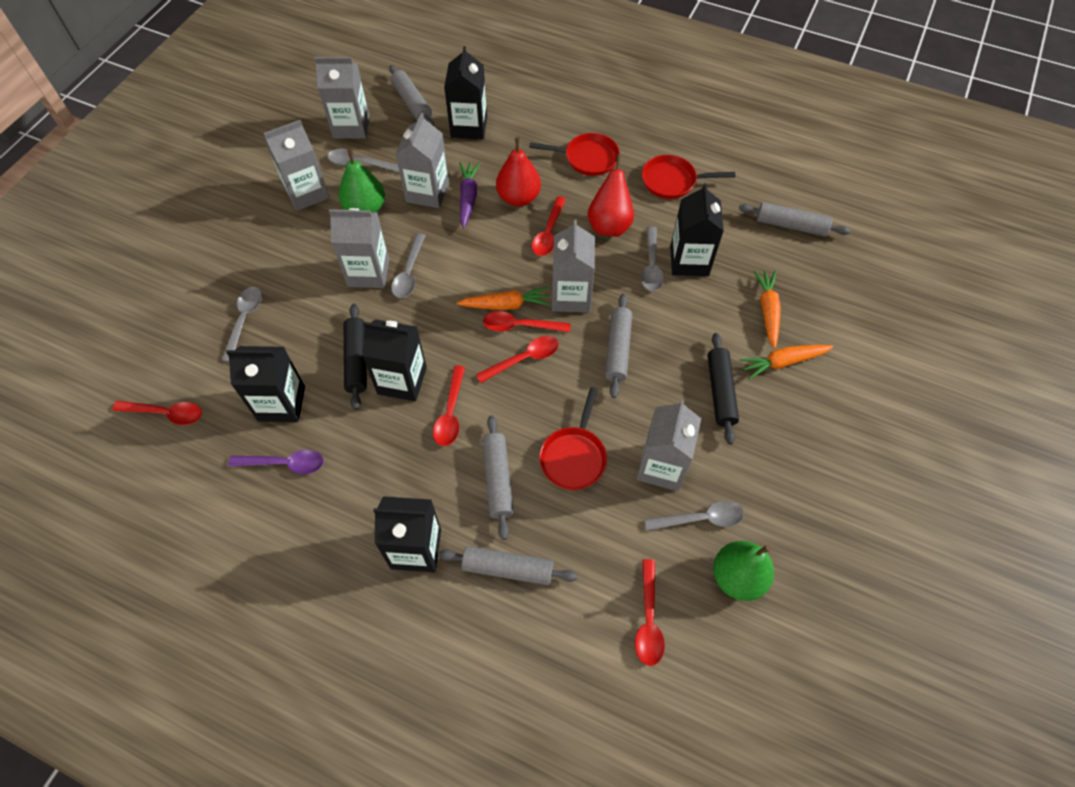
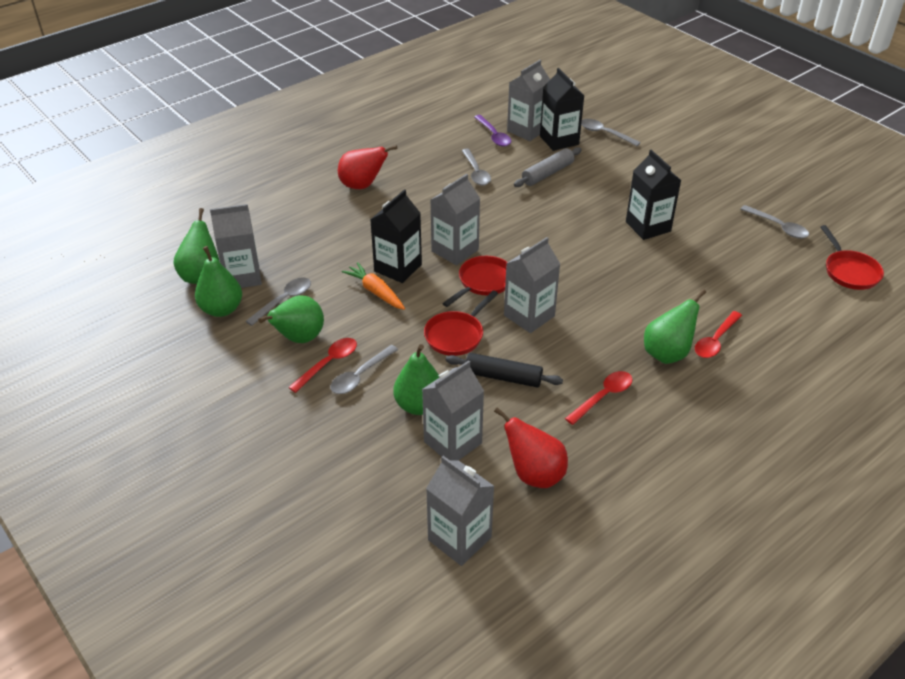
black carton: 5 -> 3
black rolling pin: 2 -> 1
green pear: 2 -> 5
grey rolling pin: 5 -> 1
orange carrot: 3 -> 1
purple carrot: 1 -> 0
red spoon: 6 -> 3

